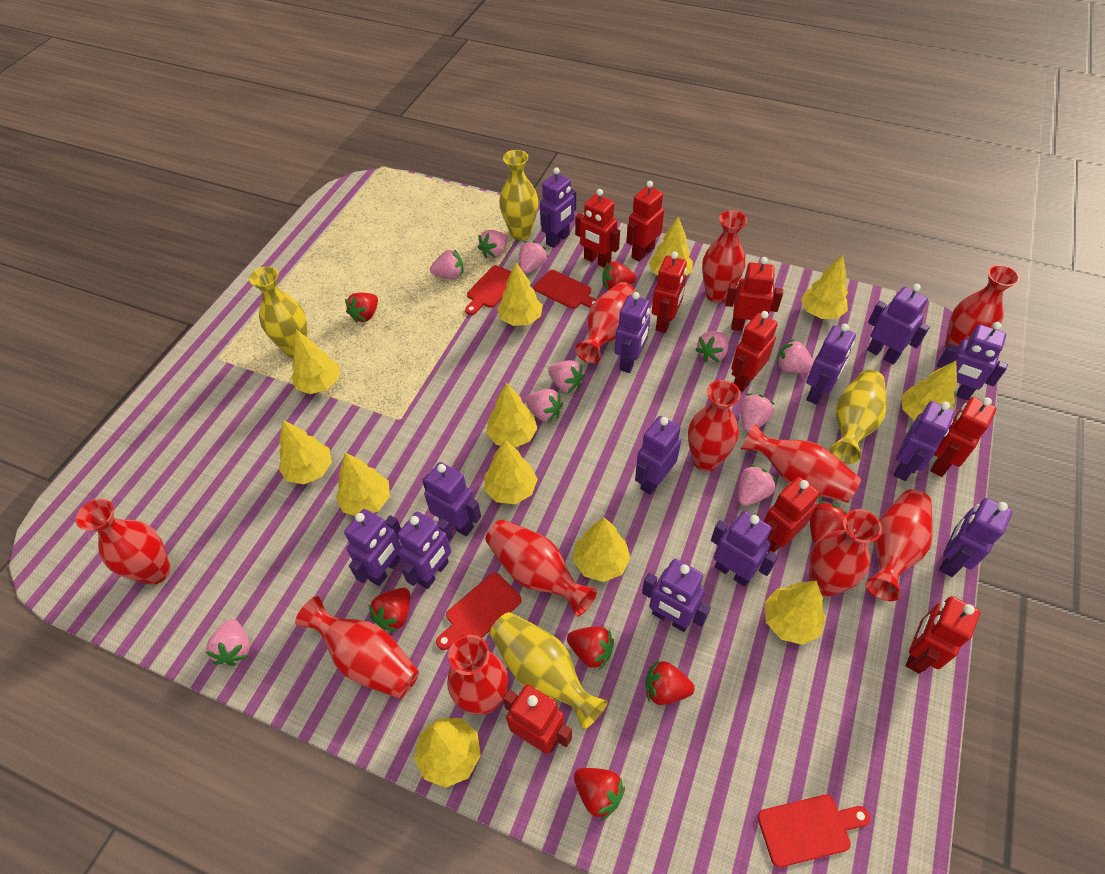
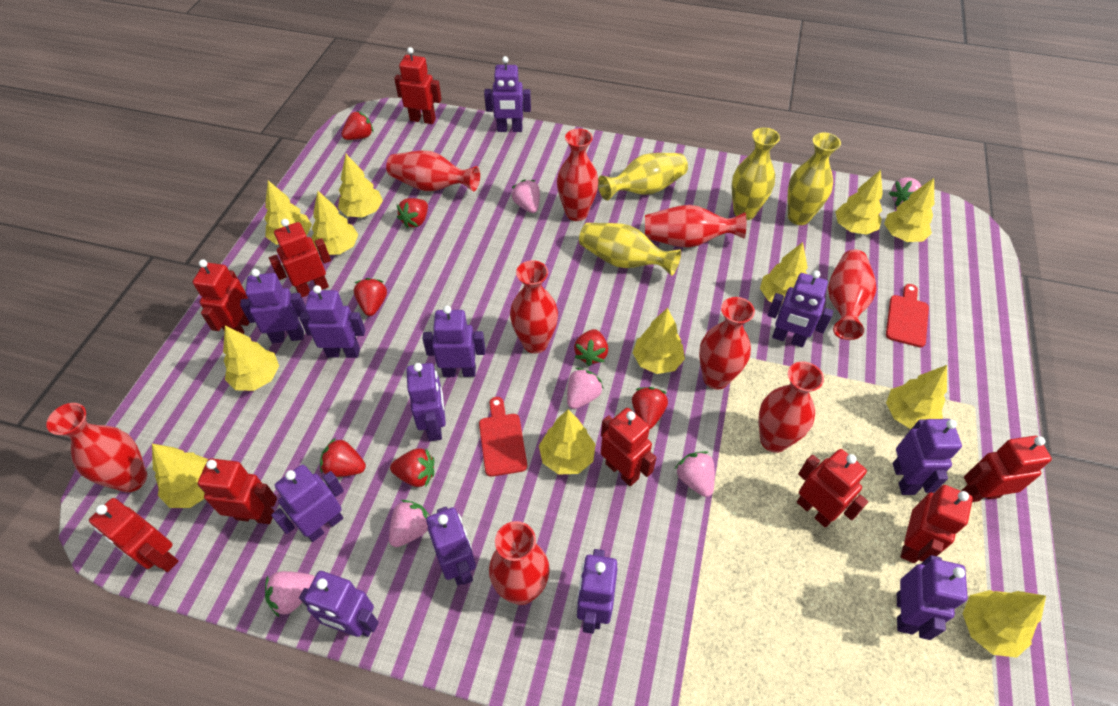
pink strawberry: 10 -> 6
purple robot: 13 -> 12
red cutting board: 4 -> 2
red vase: 11 -> 9

